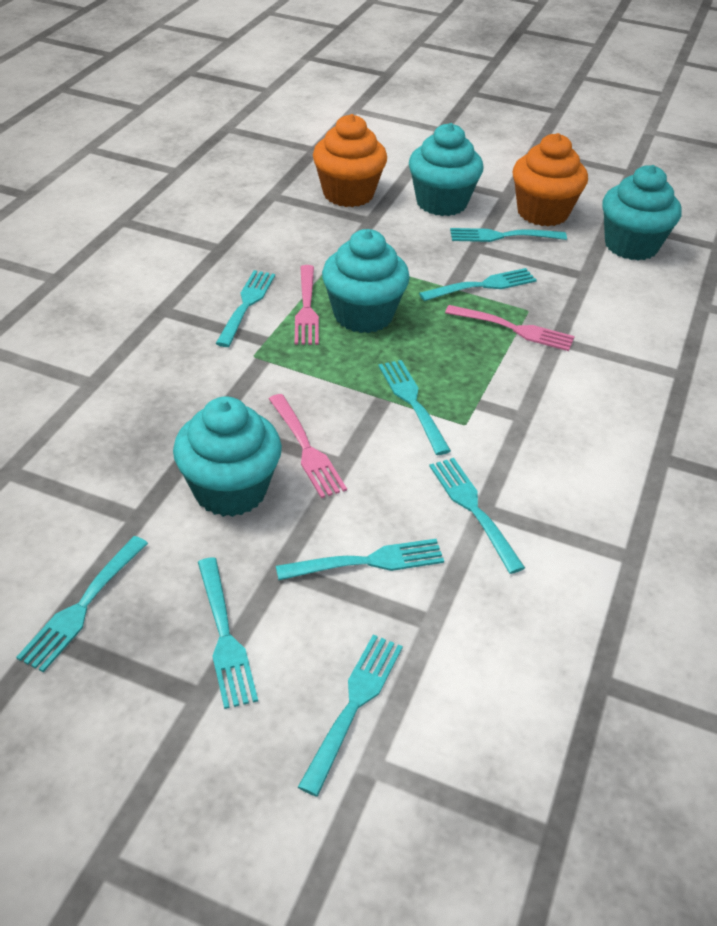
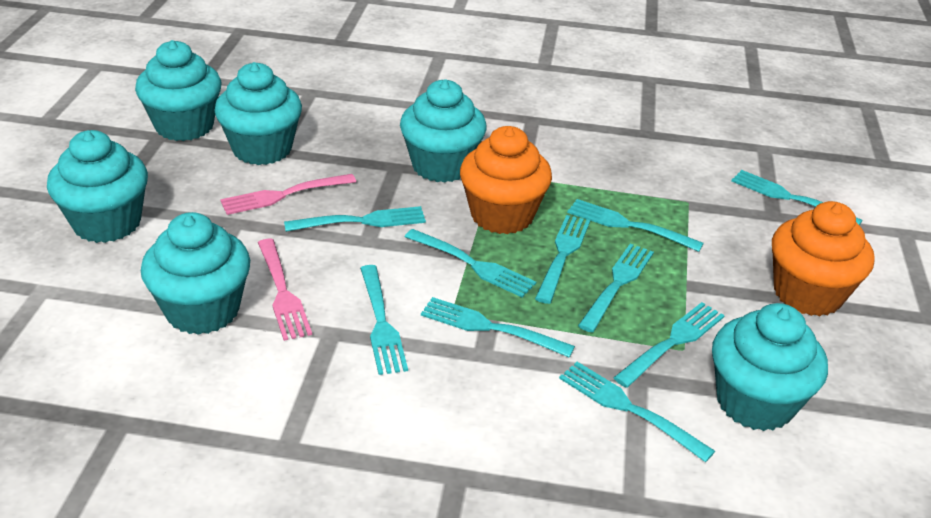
pink fork: 3 -> 2
turquoise cupcake: 4 -> 6
turquoise fork: 9 -> 10

